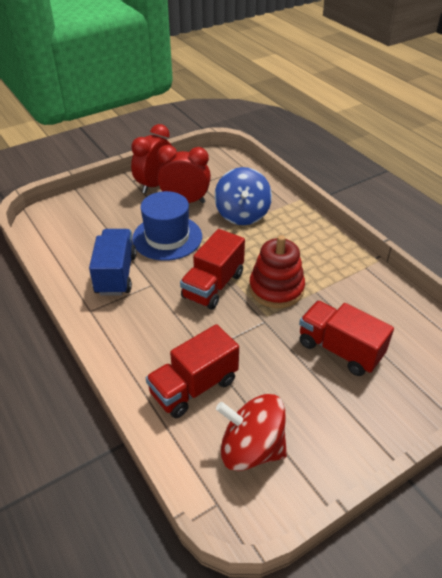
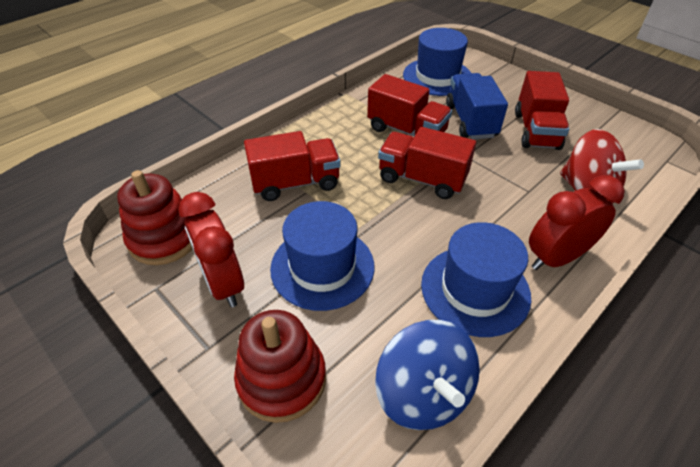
blue hat: 1 -> 3
red stacking toy: 1 -> 2
red truck: 3 -> 4

